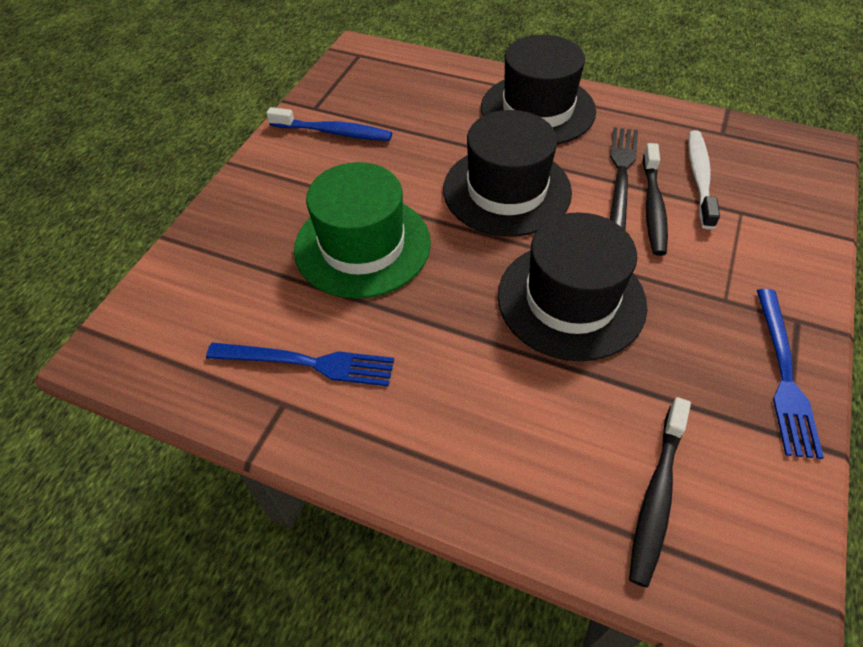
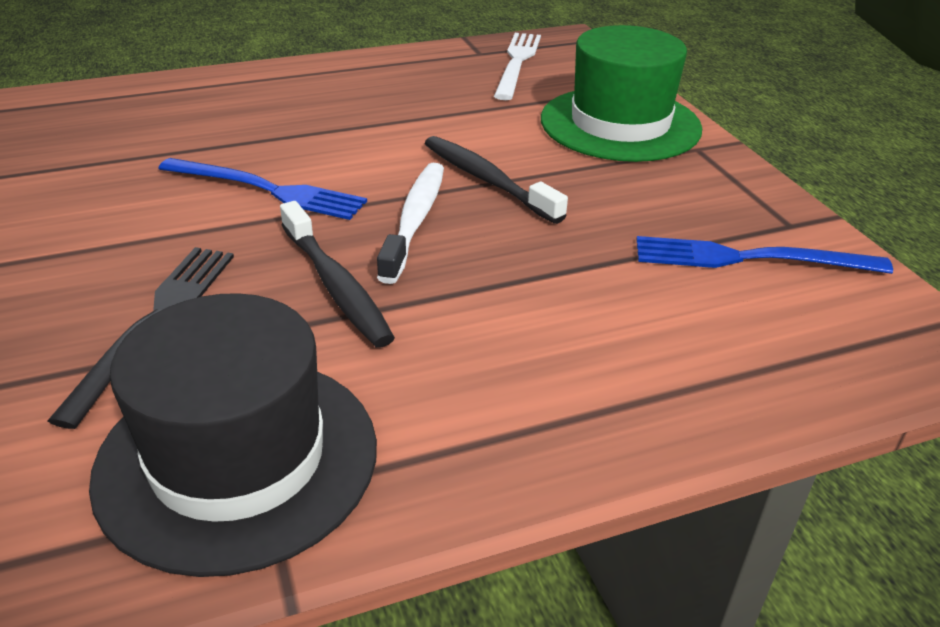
black hat: 3 -> 1
blue toothbrush: 1 -> 0
white fork: 0 -> 1

